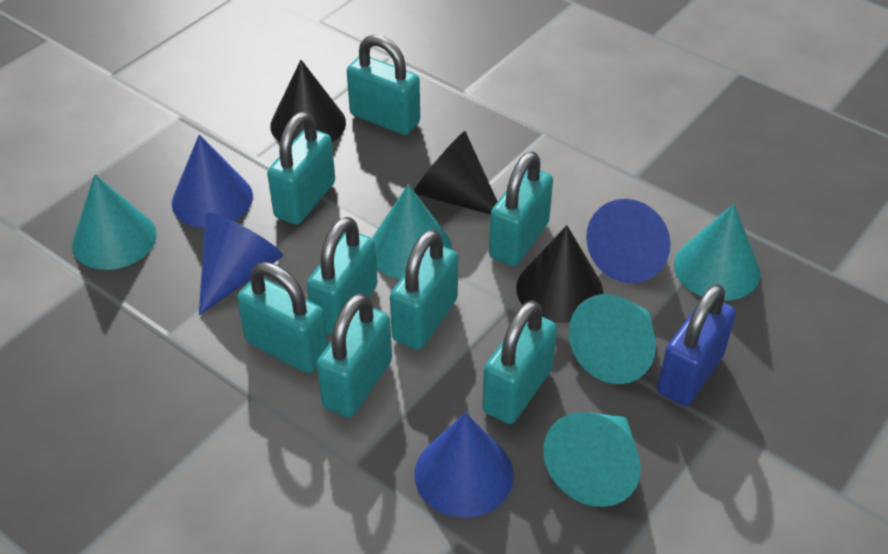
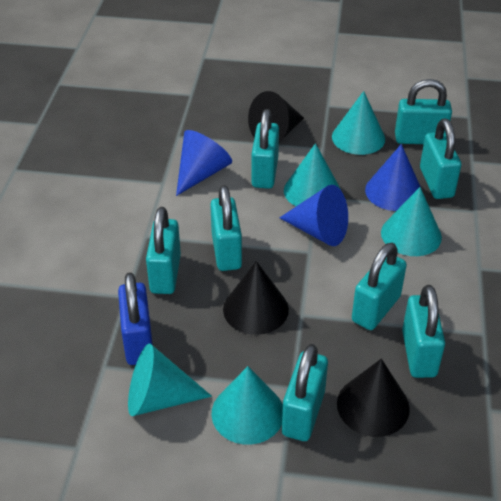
blue cone: 4 -> 3

